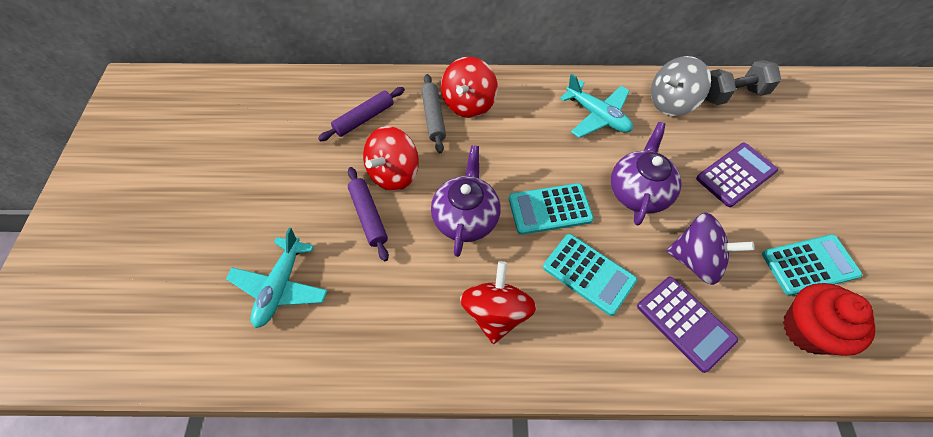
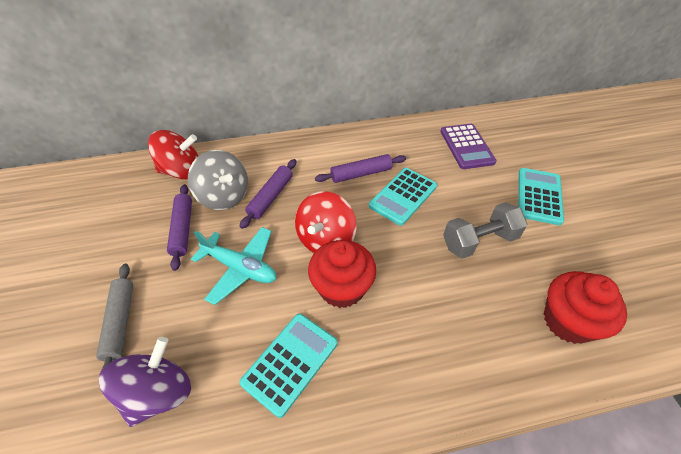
purple calculator: 2 -> 1
purple rolling pin: 2 -> 3
purple teapot: 2 -> 0
red cupcake: 1 -> 2
red spinning top: 3 -> 2
turquoise plane: 2 -> 1

